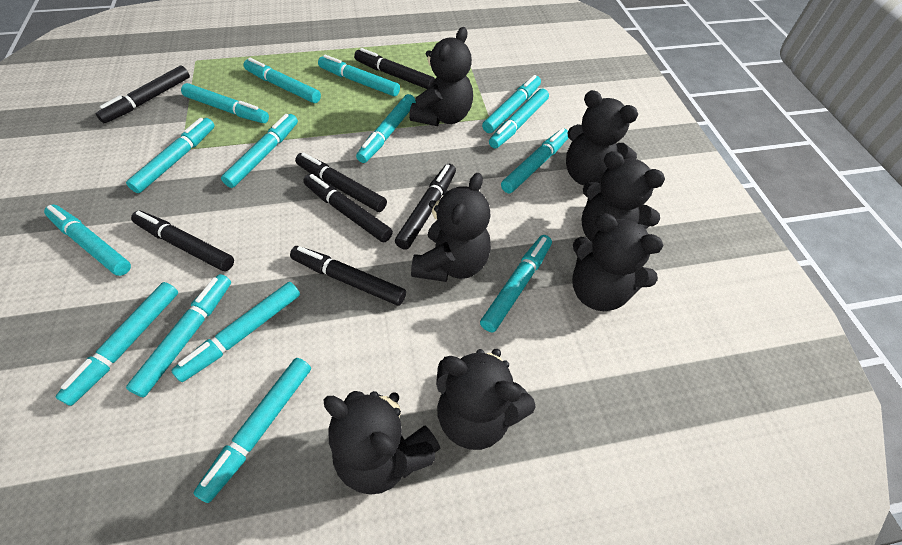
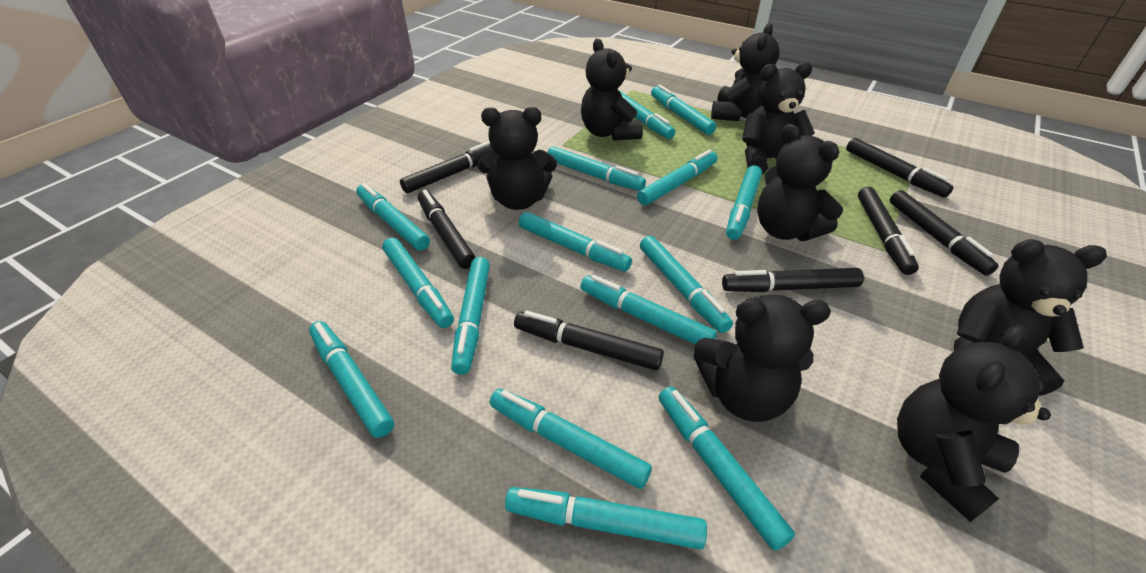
black teddy bear: 7 -> 8

